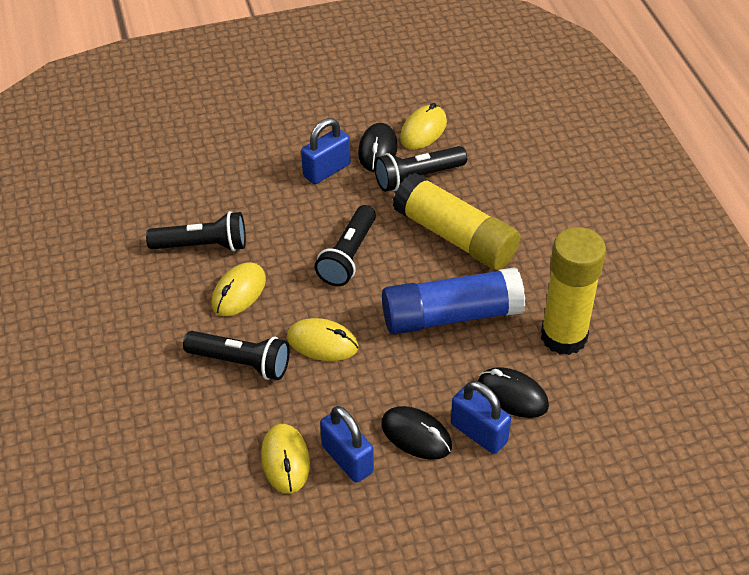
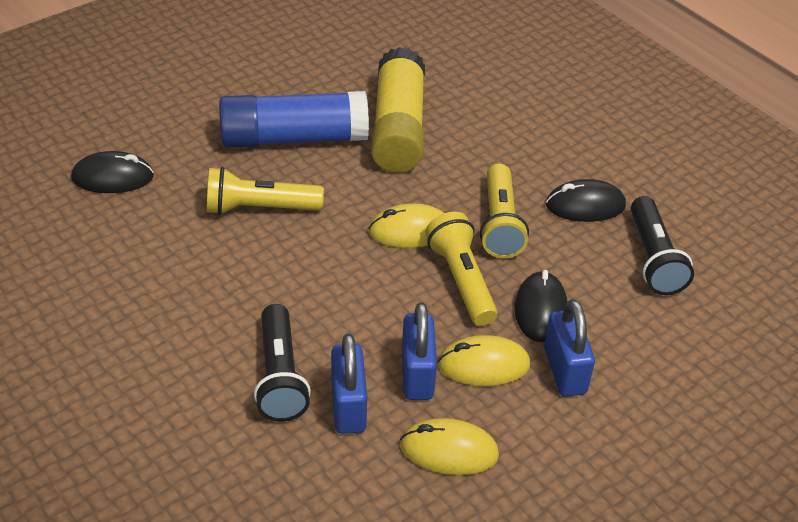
black flashlight: 4 -> 2
yellow flashlight: 0 -> 3
yellow glue stick: 2 -> 1
yellow mouse: 4 -> 3

